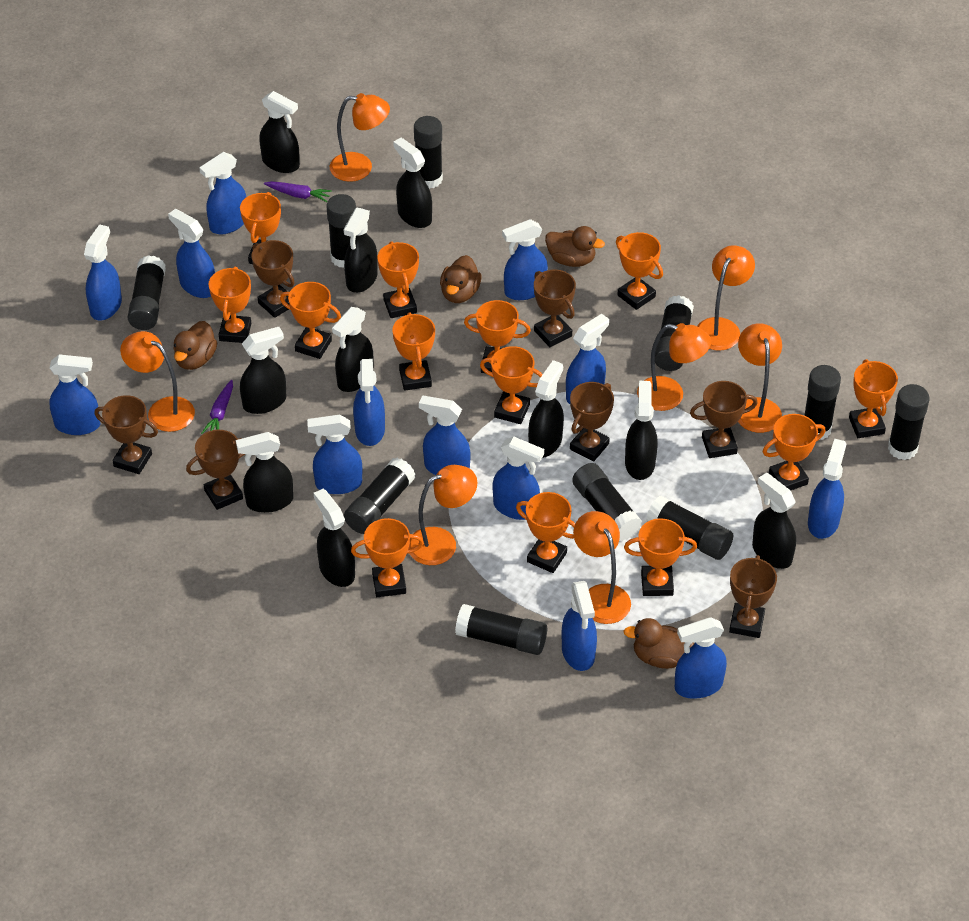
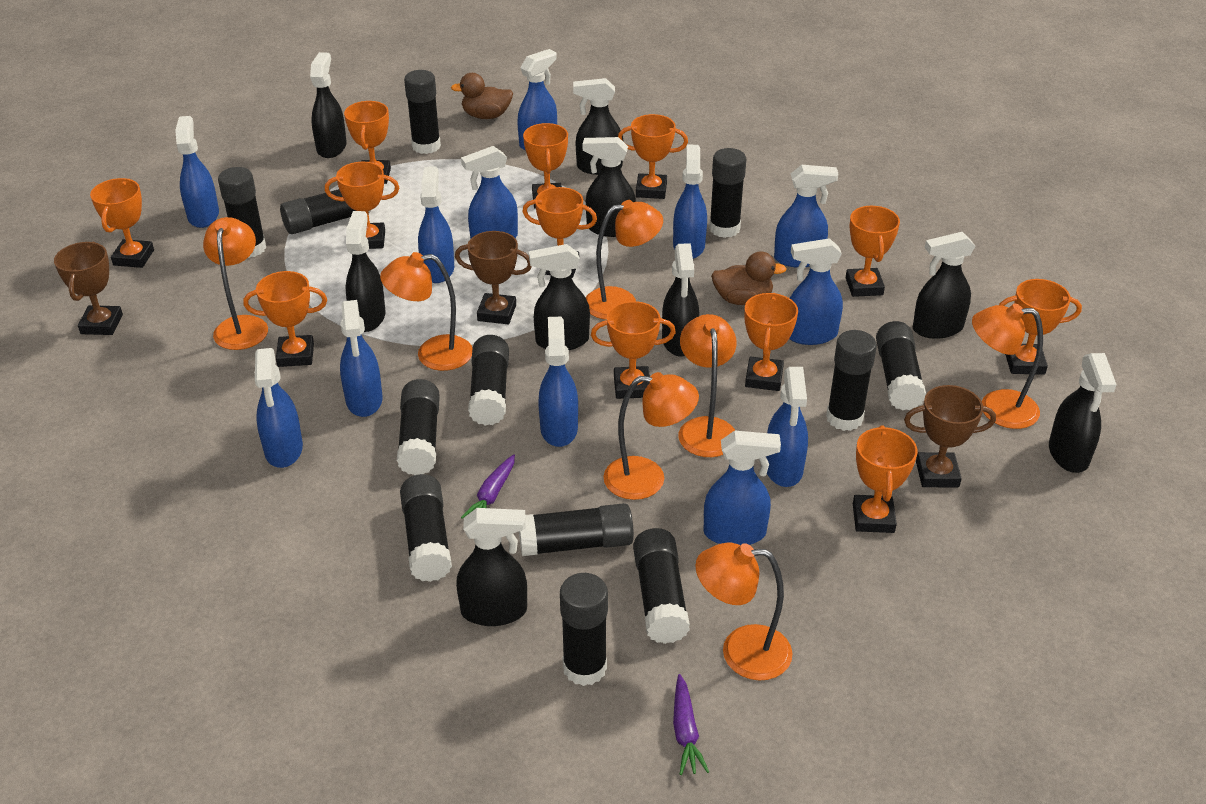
black glue stick: 10 -> 12
black spray bottle: 10 -> 9
blue spray bottle: 13 -> 12
brown duck: 4 -> 2
brown trophy: 7 -> 3
orange trophy: 13 -> 12

